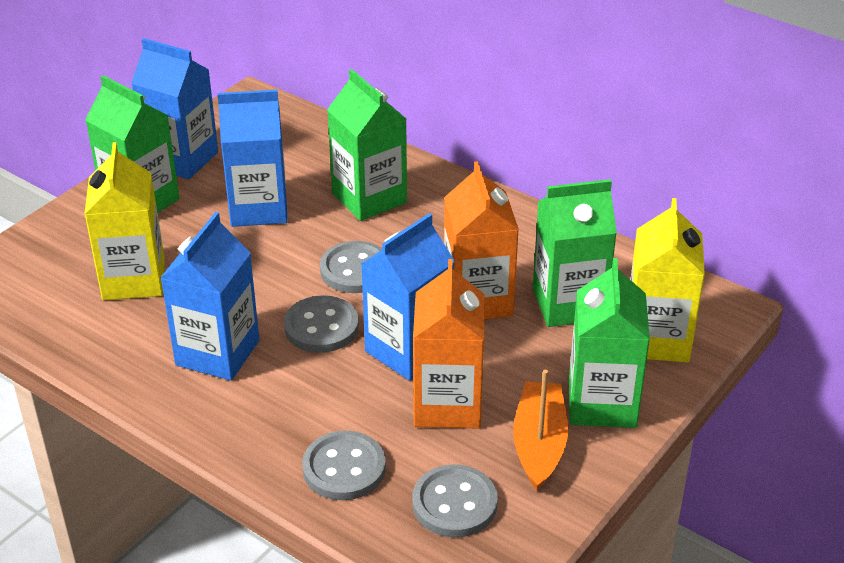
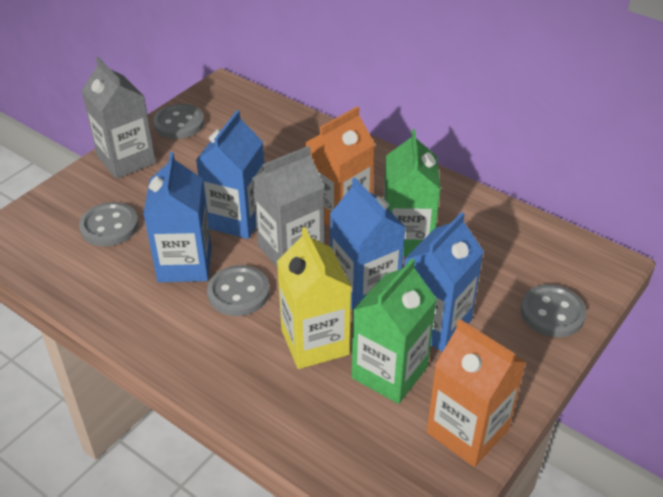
green carton: 4 -> 2
grey carton: 0 -> 2
orange boat: 1 -> 0
yellow carton: 2 -> 1

